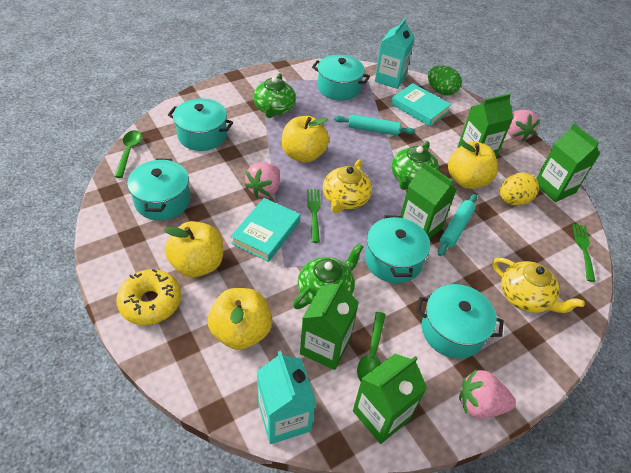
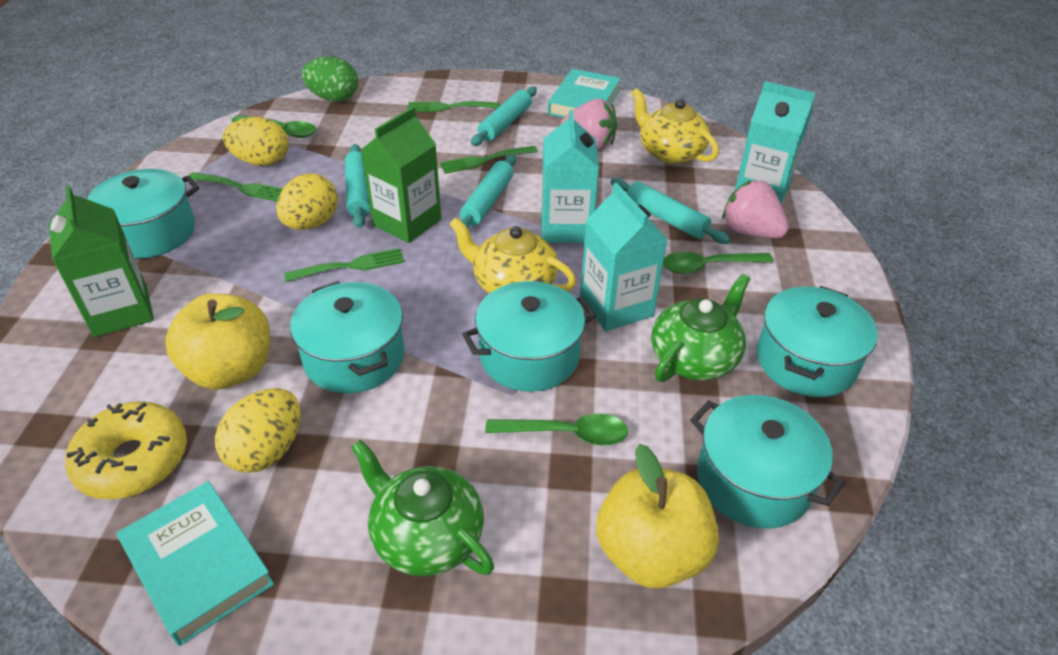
green carton: 5 -> 2
green fork: 2 -> 4
green spoon: 2 -> 3
green teapot: 3 -> 2
pink strawberry: 3 -> 2
turquoise carton: 2 -> 3
turquoise rolling pin: 2 -> 4
yellow apple: 4 -> 2
yellow egg: 1 -> 3

